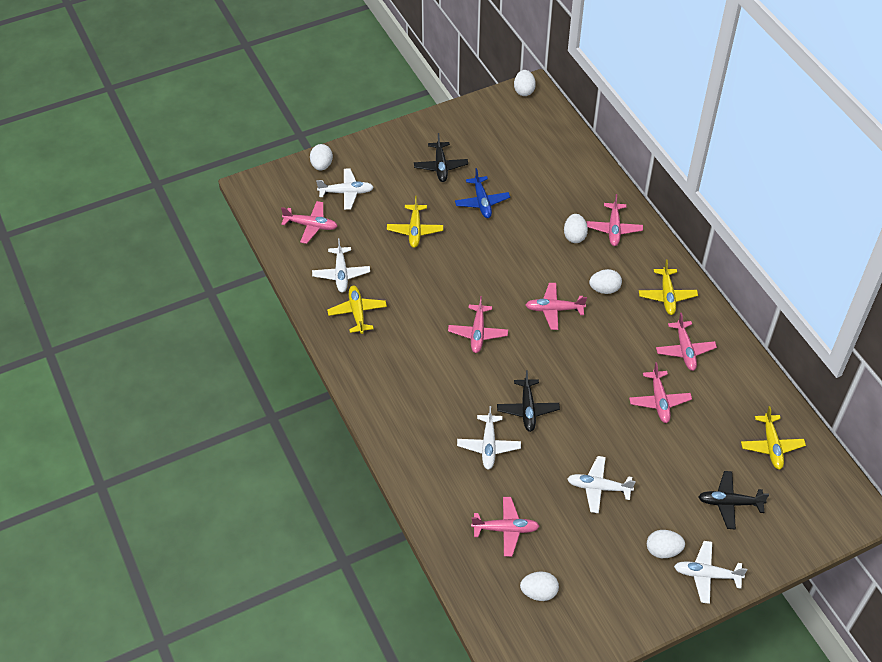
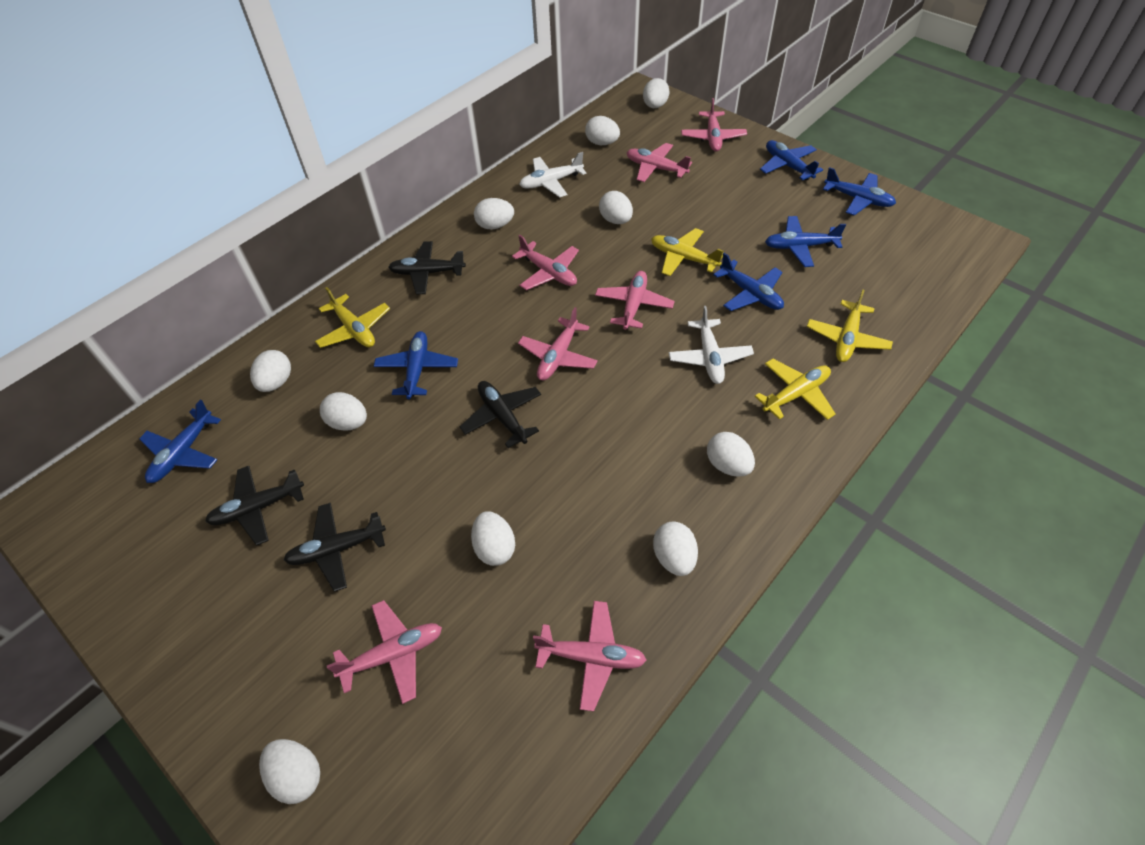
black plane: 3 -> 4
blue plane: 1 -> 6
white egg: 6 -> 10
white plane: 5 -> 2

